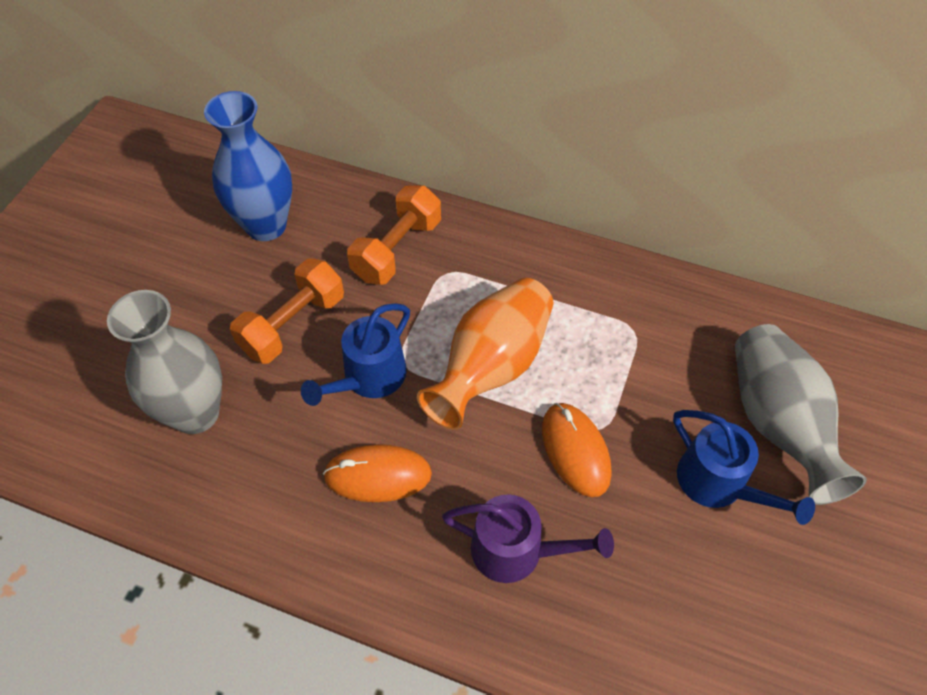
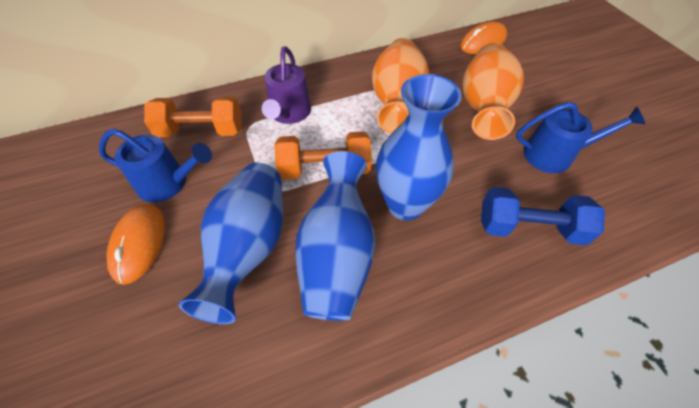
blue dumbbell: 0 -> 1
blue vase: 1 -> 3
grey vase: 2 -> 0
orange vase: 1 -> 2

